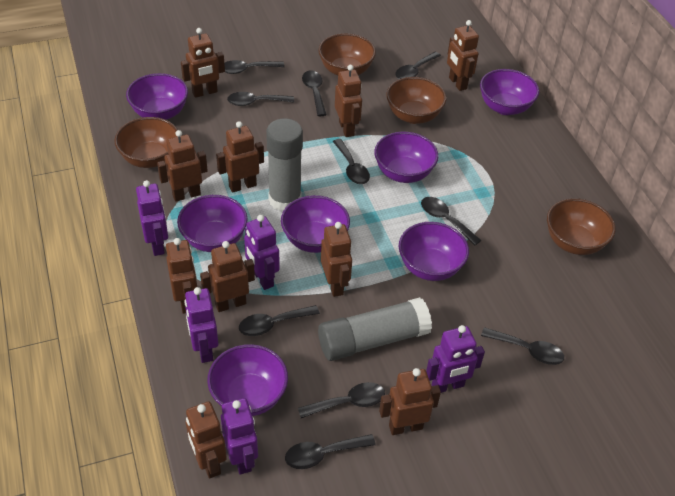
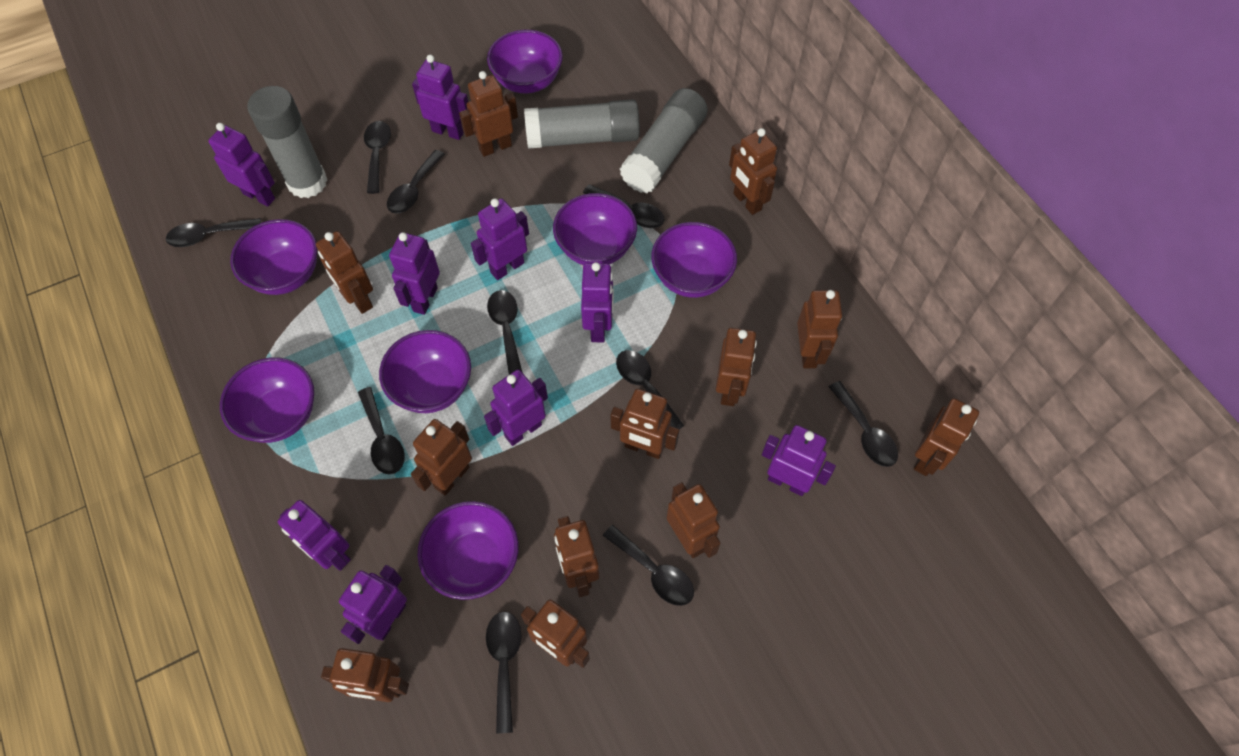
brown bowl: 4 -> 0
brown robot: 10 -> 12
grey glue stick: 2 -> 3
purple robot: 5 -> 9

